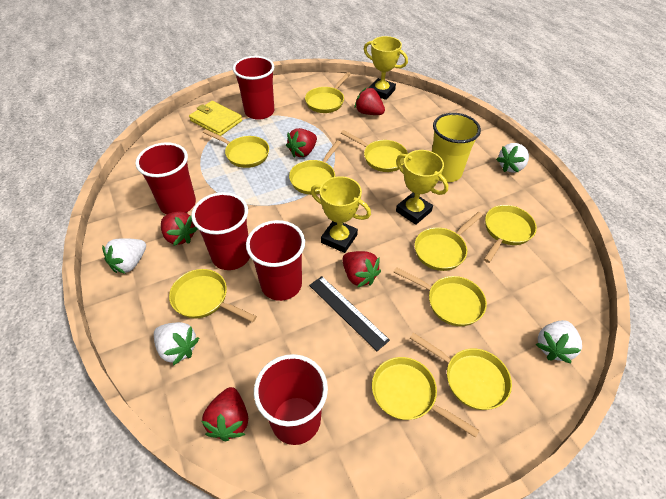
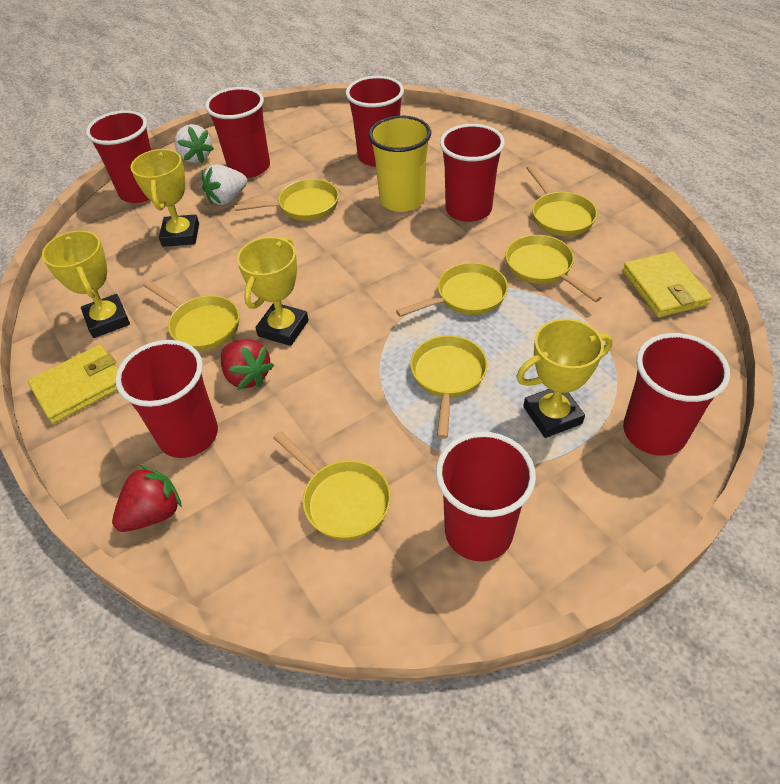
black ruler: 1 -> 0
red cup: 5 -> 7
red strawberry: 5 -> 2
white strawberry: 4 -> 2
yellow pan: 10 -> 7
yellow trophy: 3 -> 4
yellow wallet: 1 -> 2

